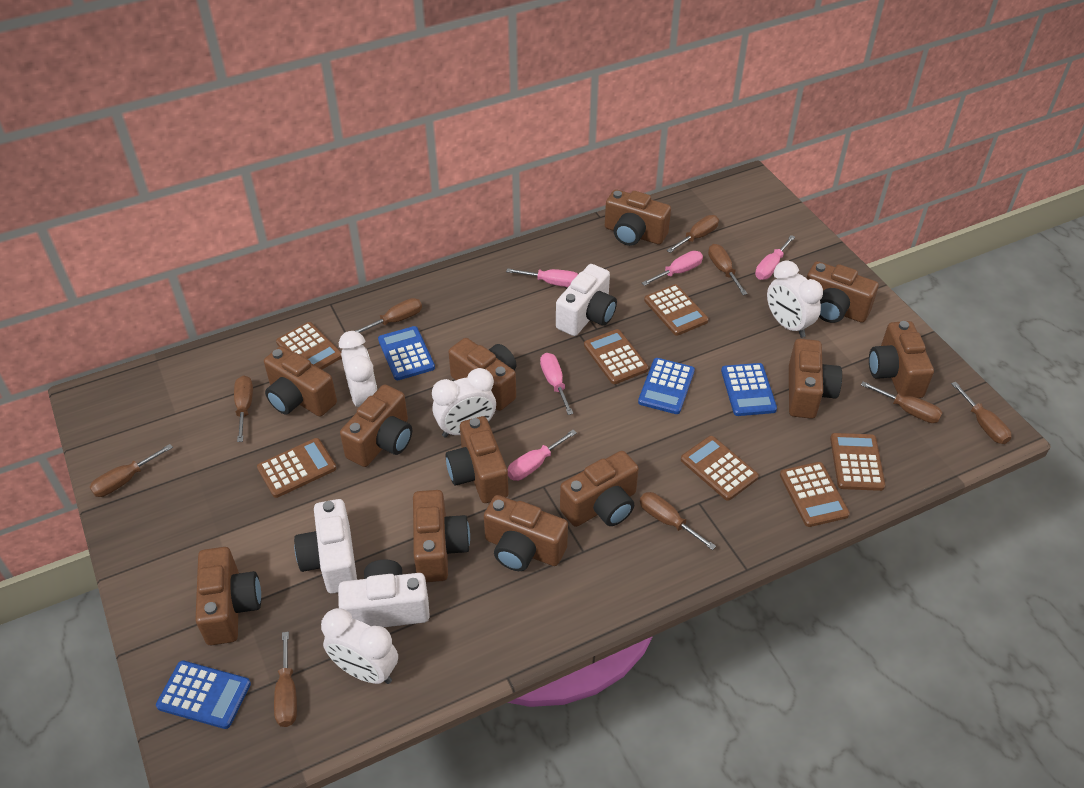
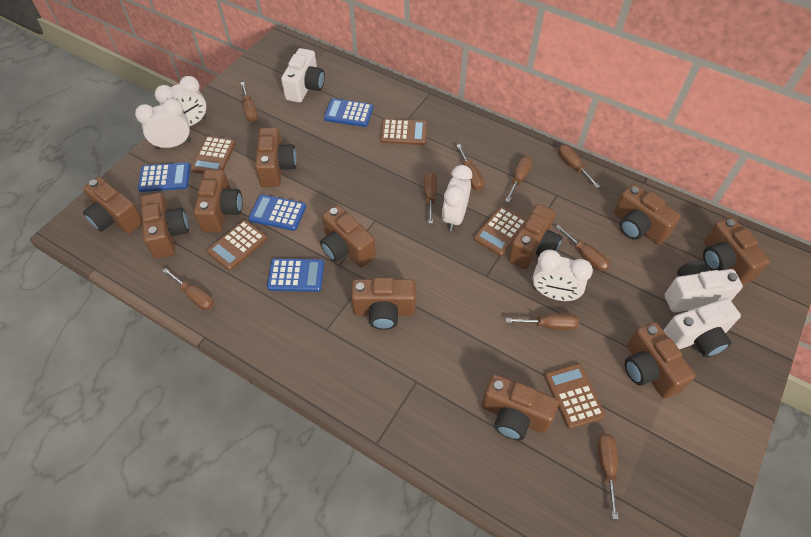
brown calculator: 7 -> 5
brown camera: 12 -> 11
pink screwdriver: 5 -> 0

